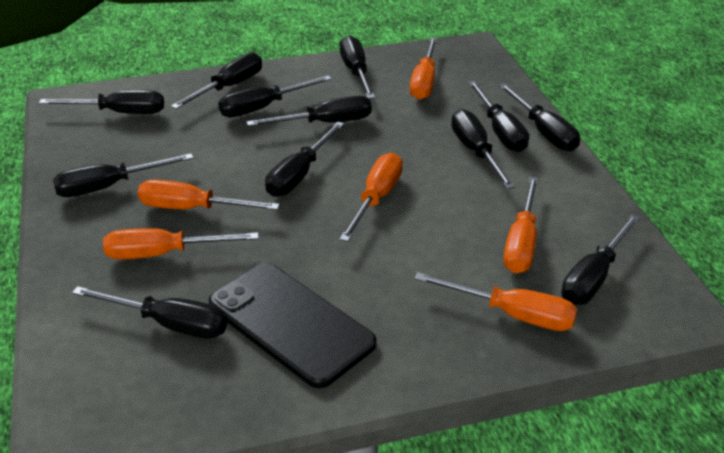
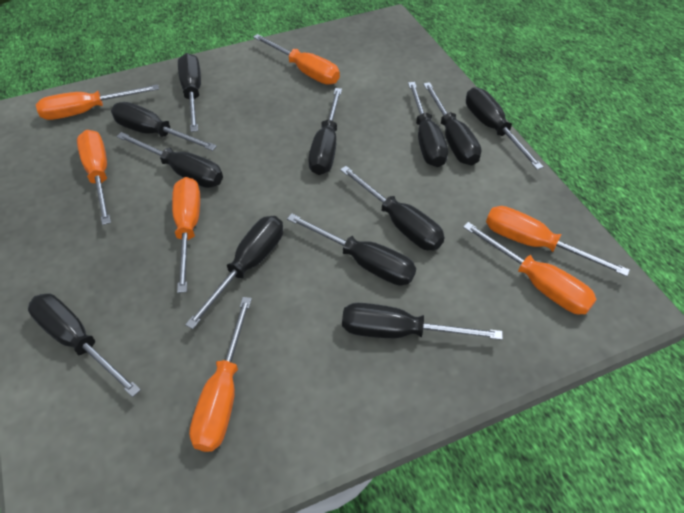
black phone: 1 -> 0
orange screwdriver: 6 -> 7

